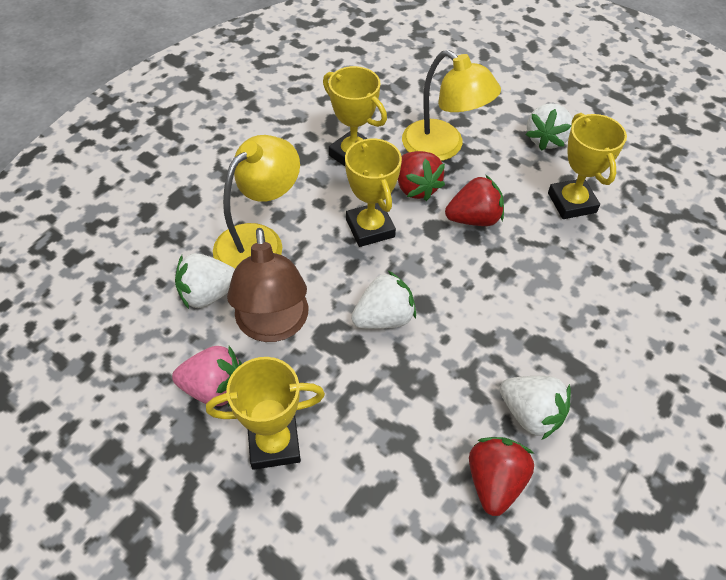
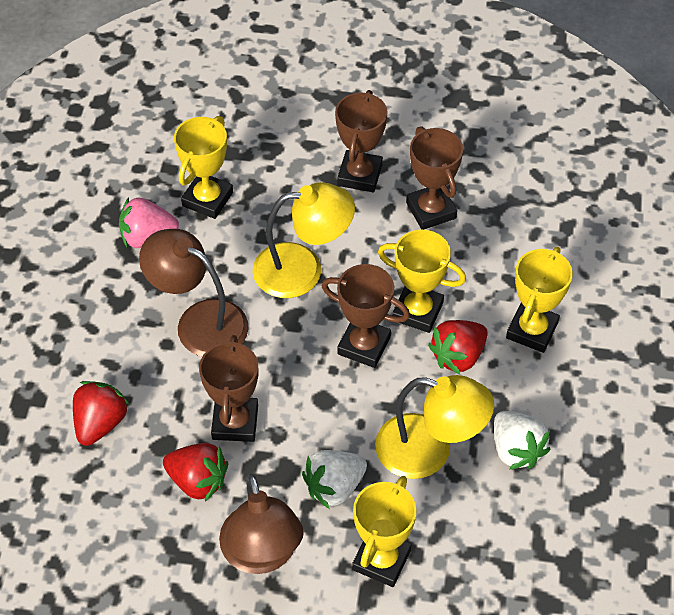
brown lamp: 1 -> 2
brown trophy: 0 -> 4
white strawberry: 4 -> 2

